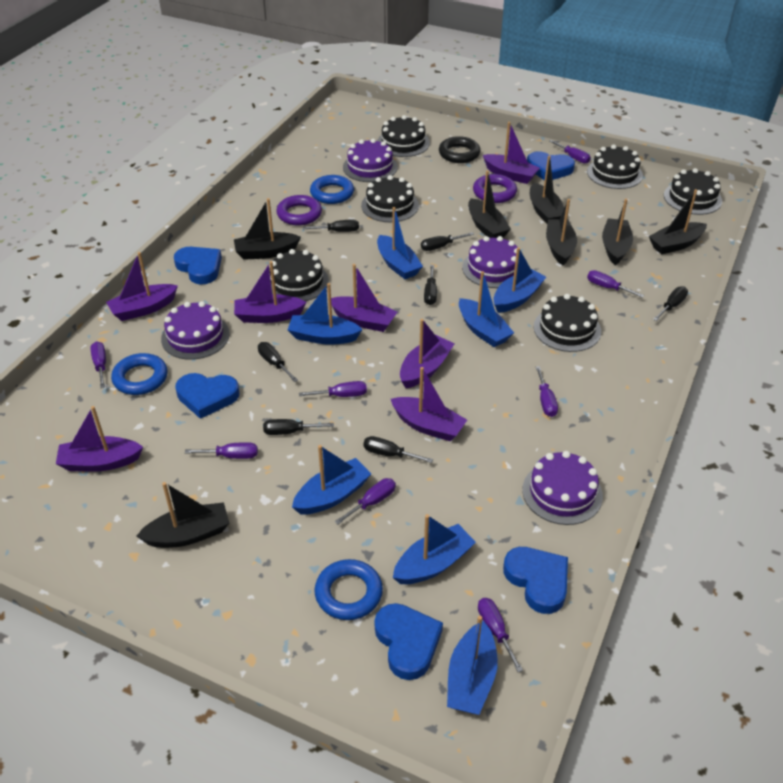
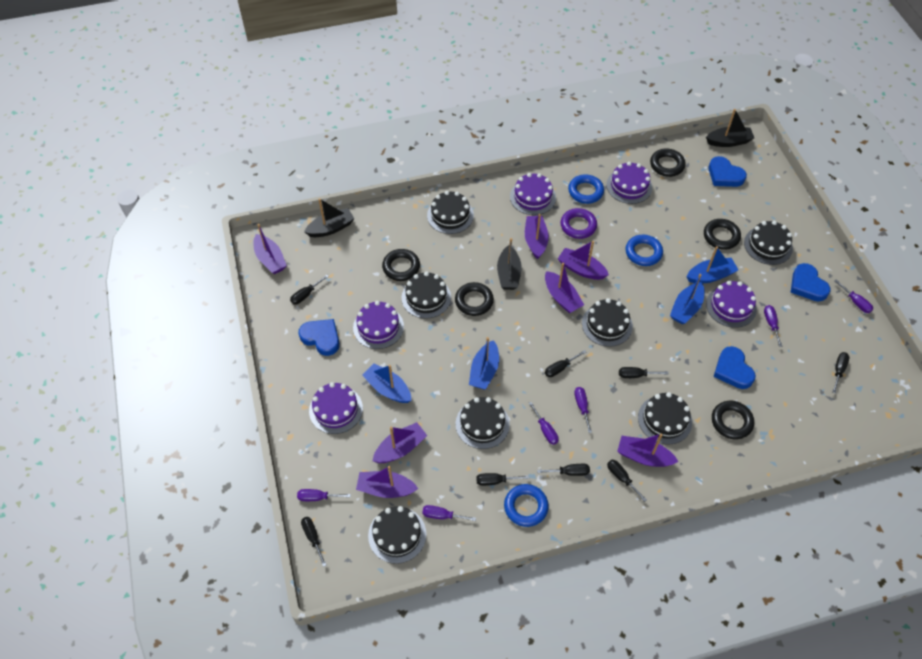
black boat: 7 -> 3
black cake: 6 -> 7
black ring: 1 -> 5
black screwdriver: 7 -> 8
blue boat: 7 -> 4
blue heart: 5 -> 4
purple cake: 4 -> 5
purple ring: 2 -> 1
purple screwdriver: 8 -> 6

